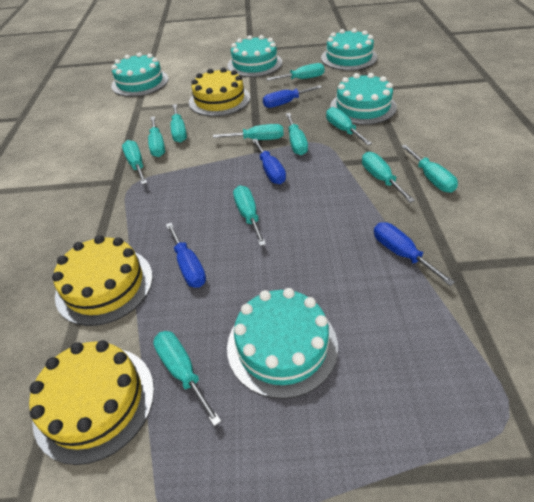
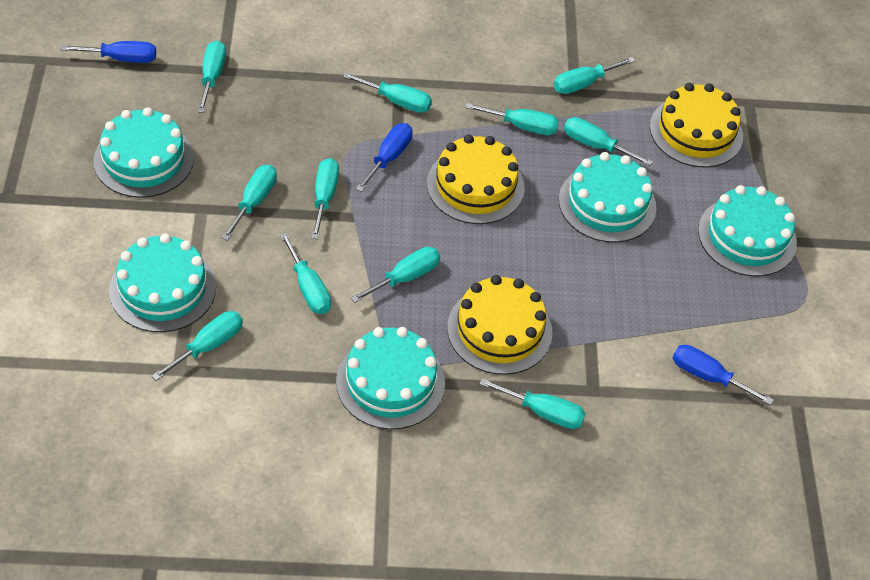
blue screwdriver: 4 -> 3

